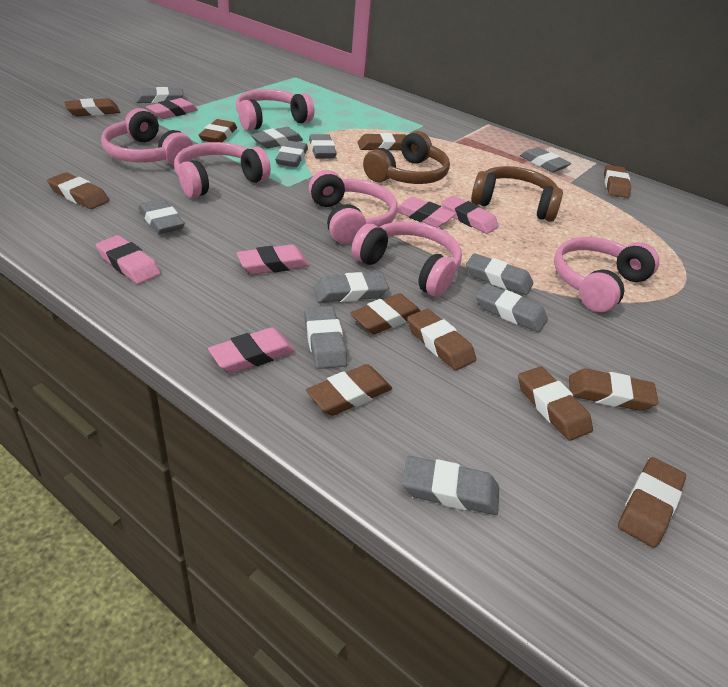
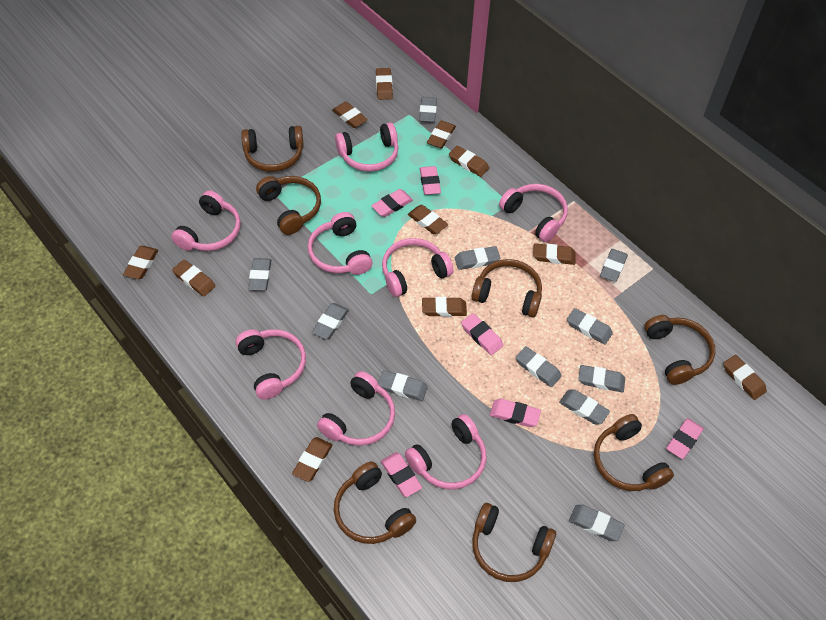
brown headphones: 2 -> 7
pink headphones: 6 -> 8

